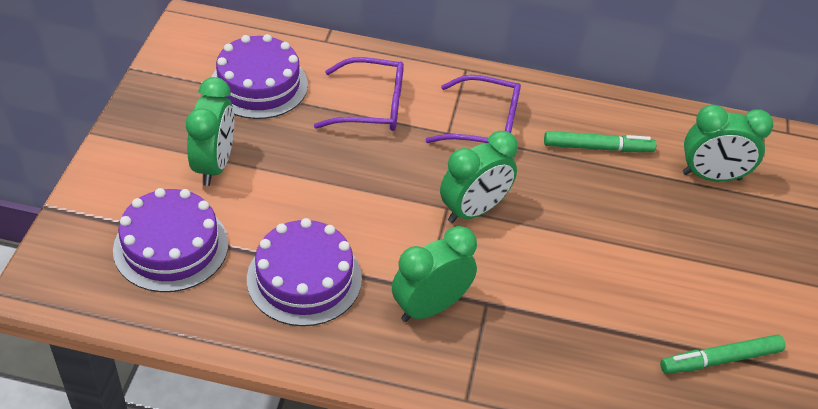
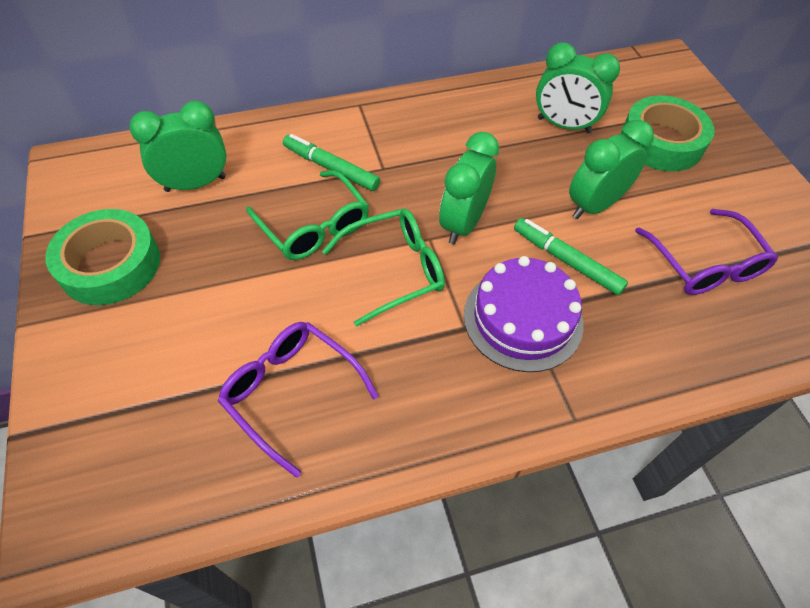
green glasses: 0 -> 2
green tape: 0 -> 2
purple cake: 3 -> 1

